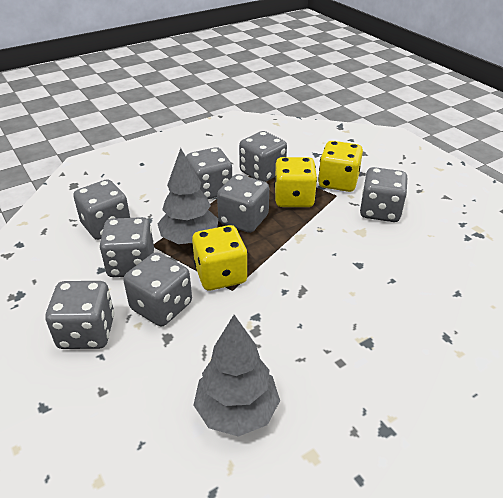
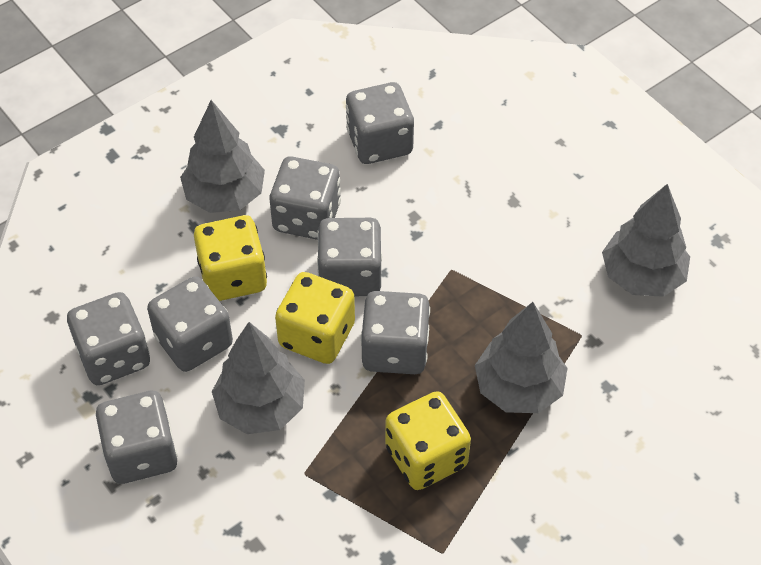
grey dice: 8 -> 7
grey tree: 2 -> 4

